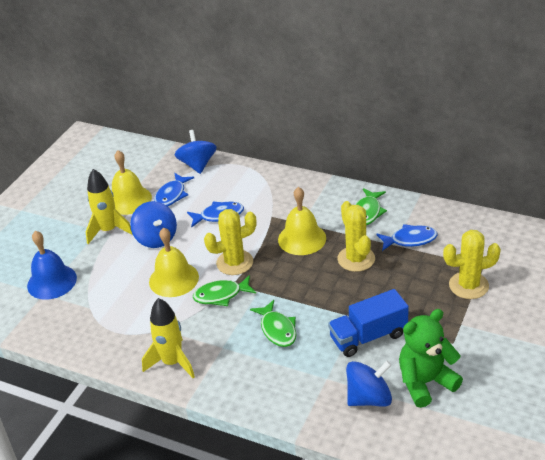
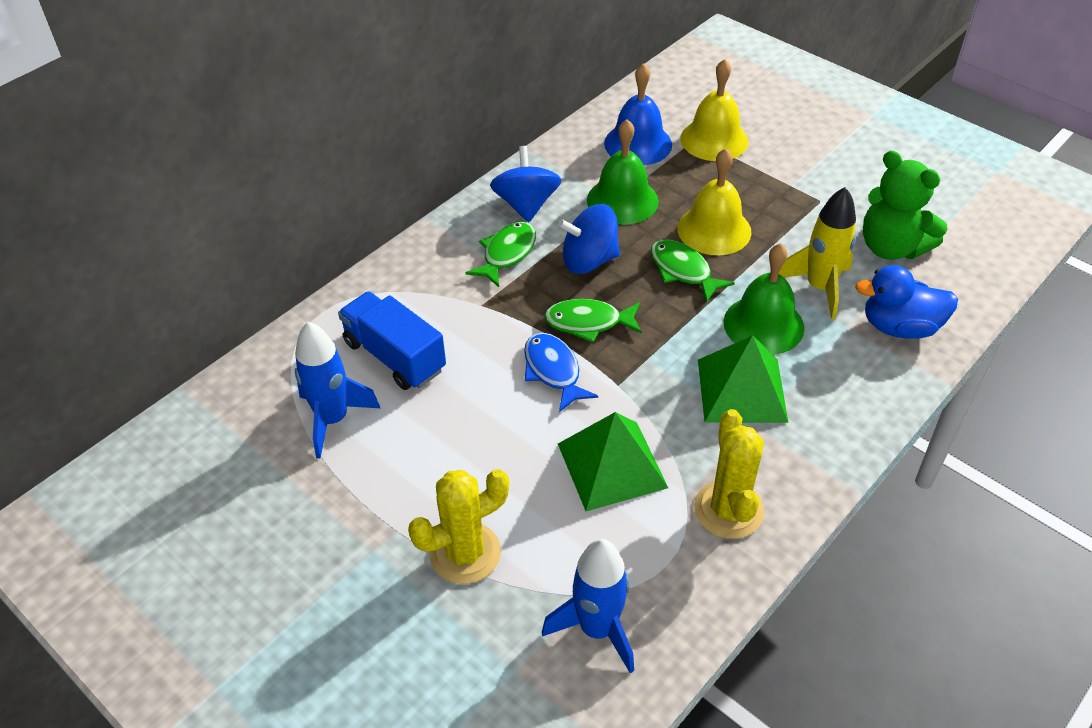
blue duck: 0 -> 1
blue fish: 3 -> 1
blue rocket: 0 -> 2
blue spinning top: 3 -> 2
green bell: 0 -> 2
green pyramid: 0 -> 2
yellow bell: 3 -> 2
yellow cactus: 3 -> 2
yellow rocket: 2 -> 1

